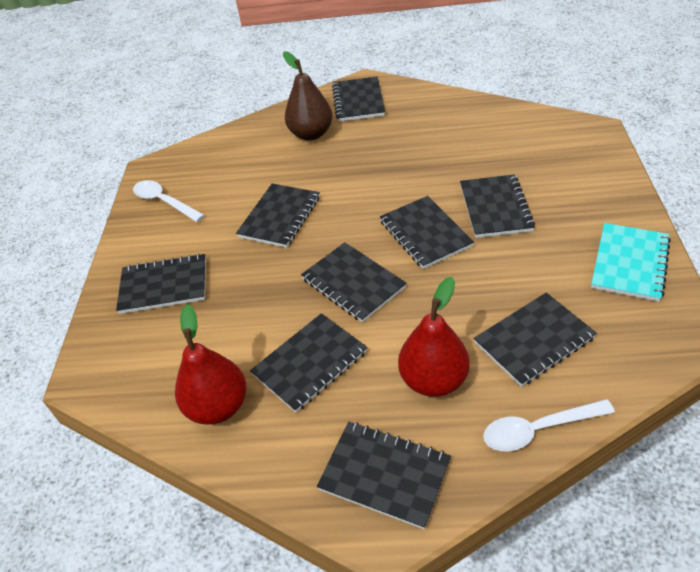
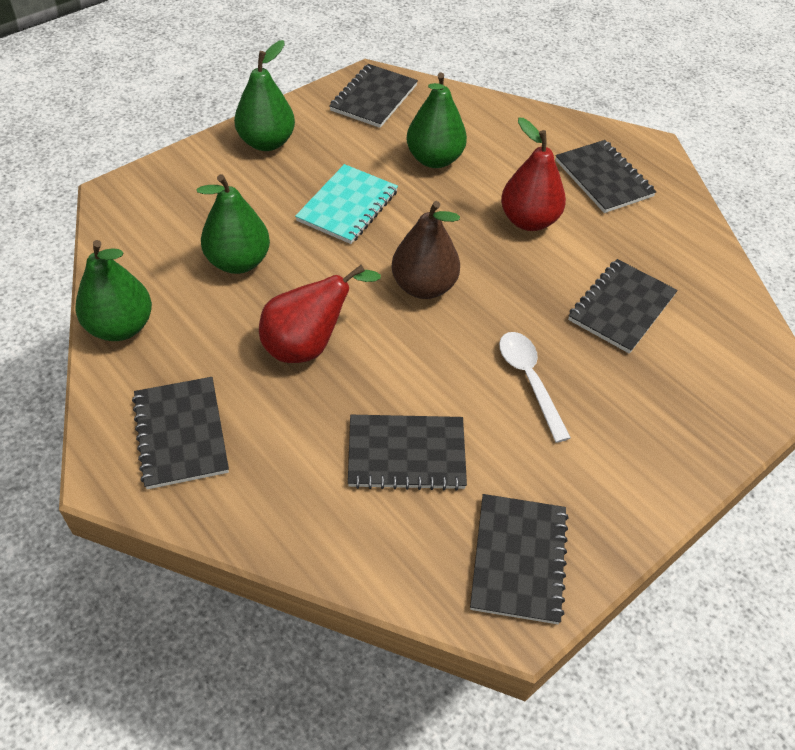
black notebook: 9 -> 6
green pear: 0 -> 4
white spoon: 2 -> 1

